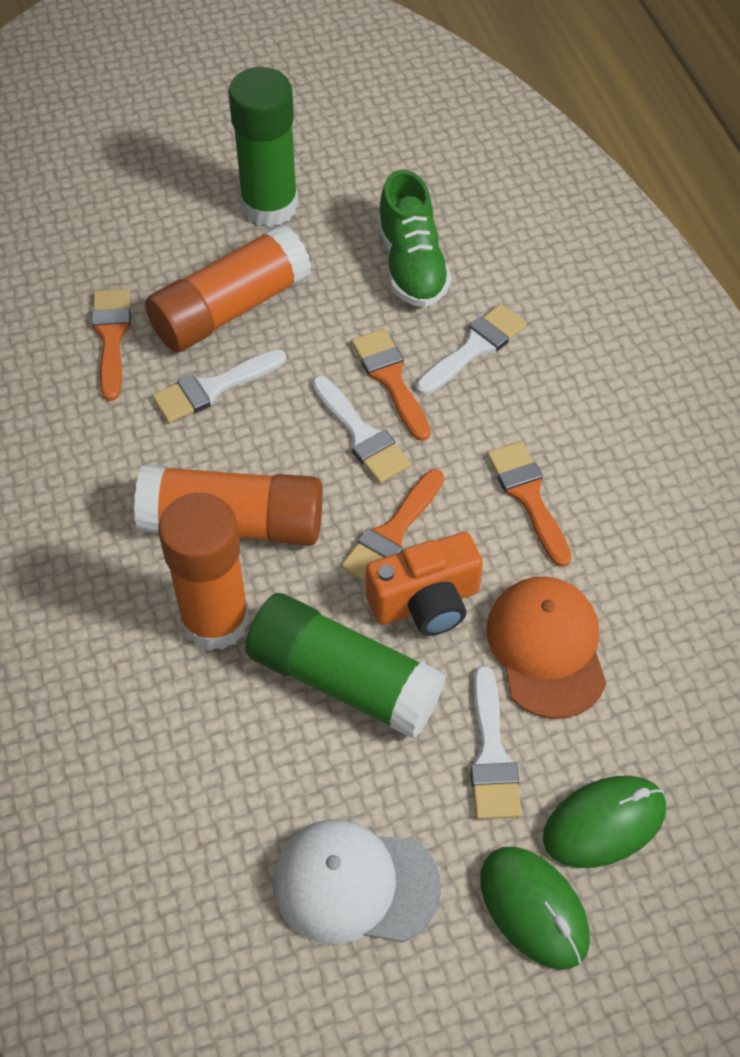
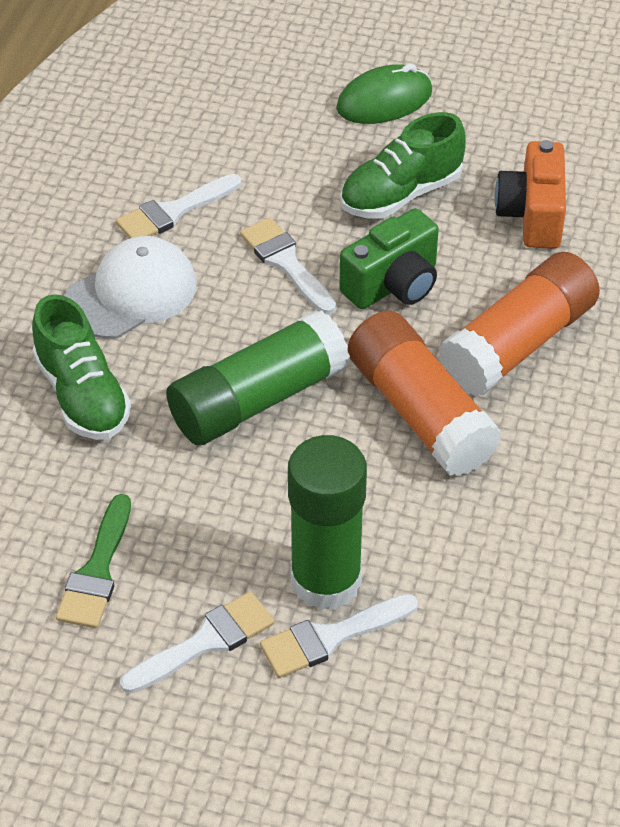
green brush: 0 -> 1
green camera: 0 -> 1
green mouse: 2 -> 1
green shoe: 1 -> 2
orange brush: 4 -> 0
orange cap: 1 -> 0
orange glue stick: 3 -> 2

